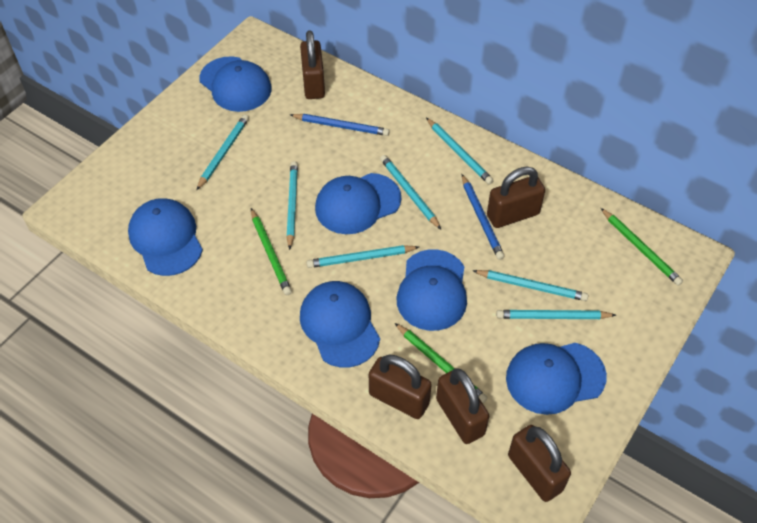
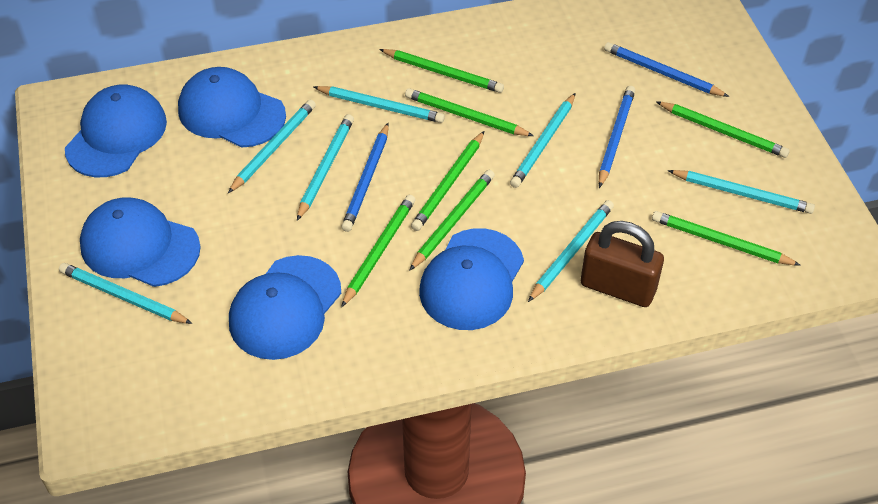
blue cap: 6 -> 5
blue pencil: 2 -> 3
brown padlock: 5 -> 1
green pencil: 3 -> 7

